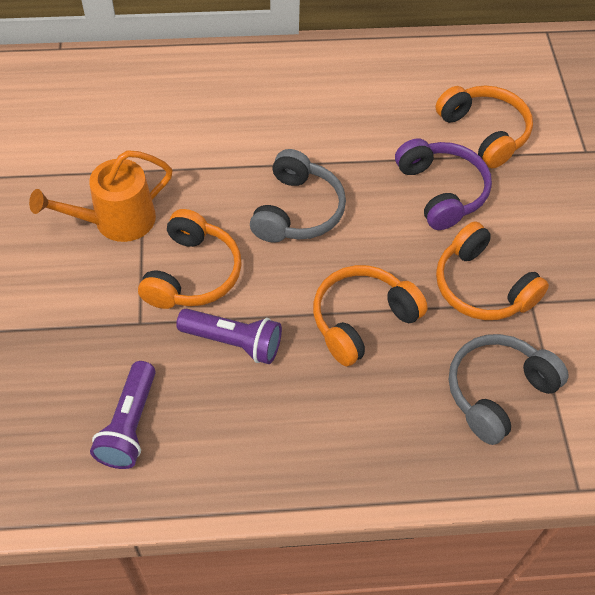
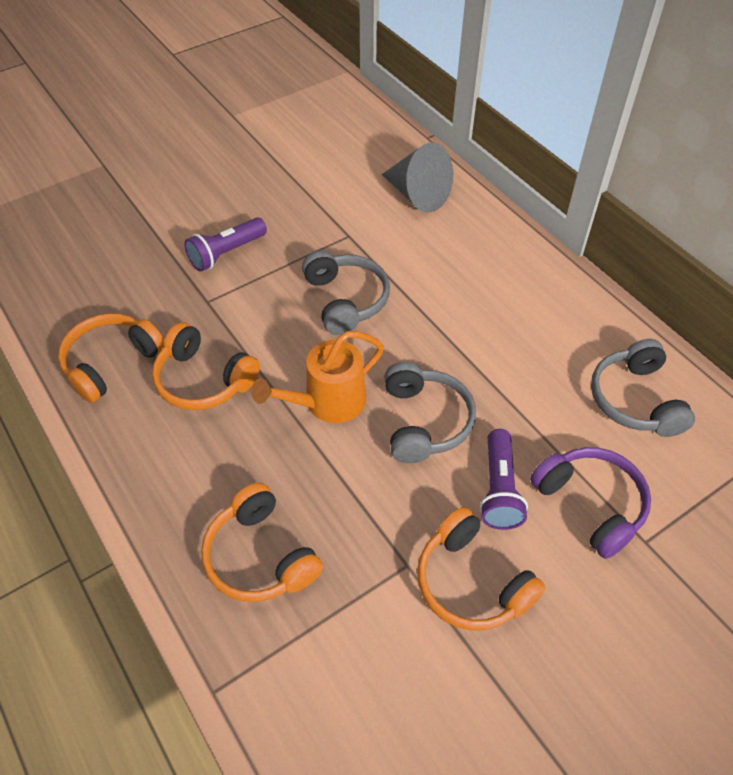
grey cone: 0 -> 1
grey headphones: 2 -> 3

